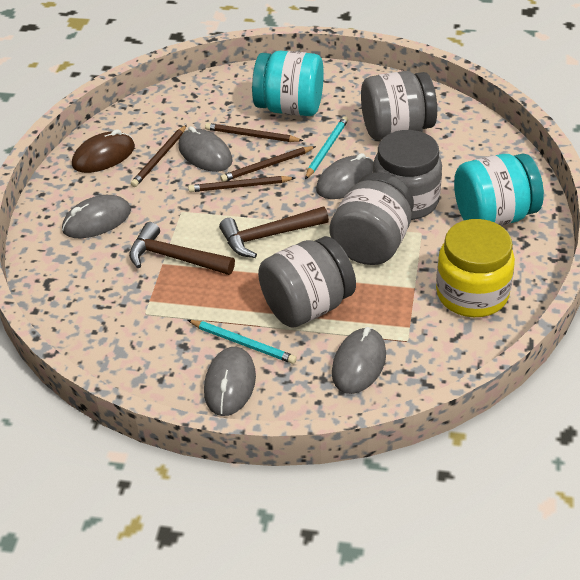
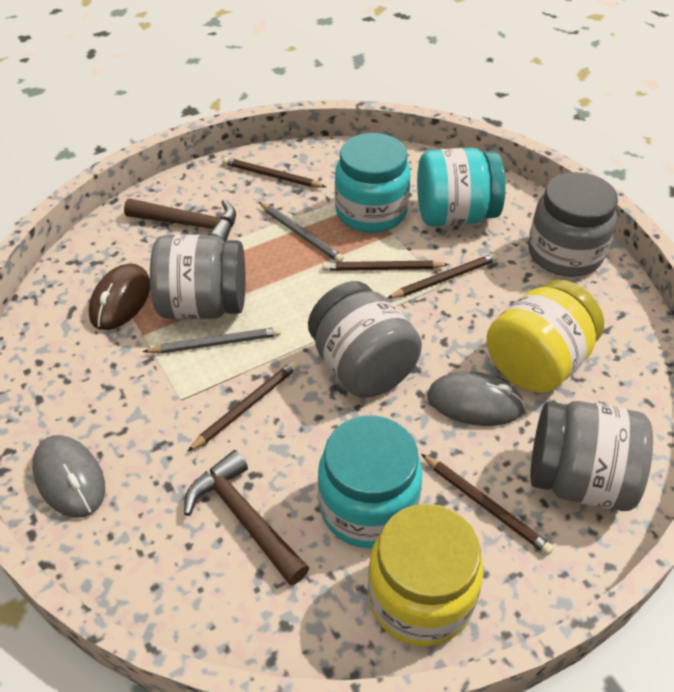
brown pencil: 4 -> 5
grey mouse: 5 -> 2
grey pencil: 0 -> 2
turquoise jar: 2 -> 3
turquoise pencil: 2 -> 0
yellow jar: 1 -> 2

